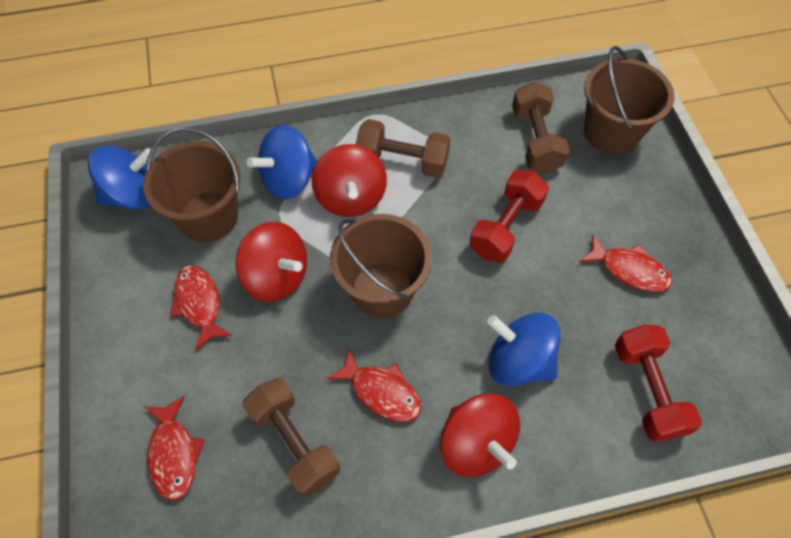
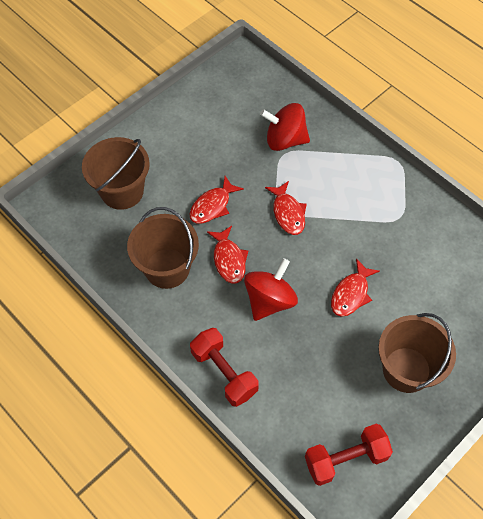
blue spinning top: 3 -> 0
brown dumbbell: 3 -> 0
red spinning top: 3 -> 2

